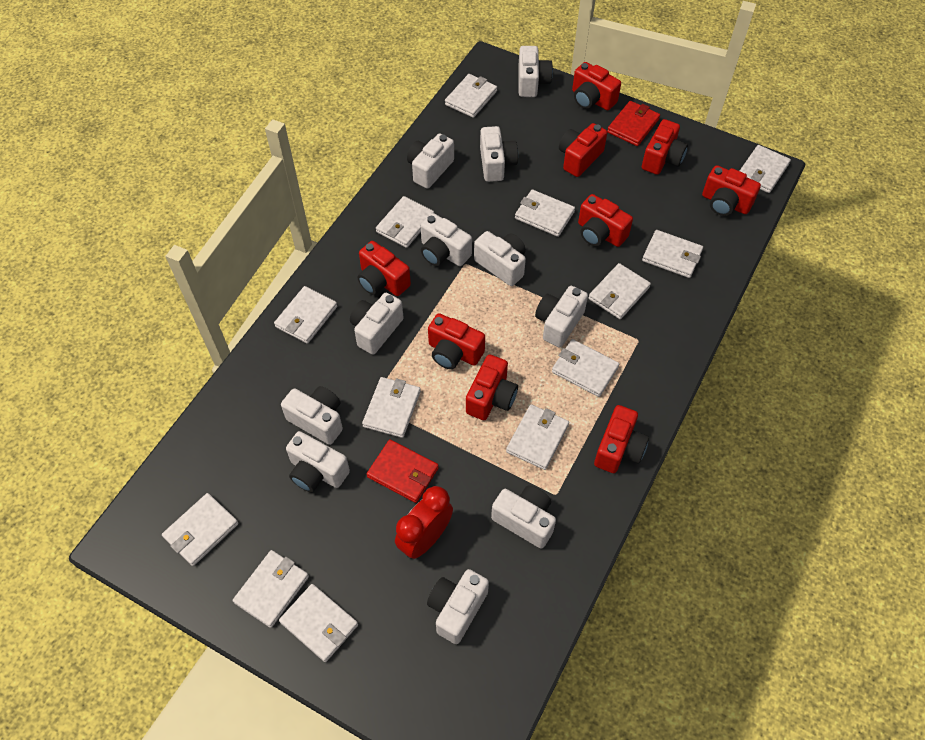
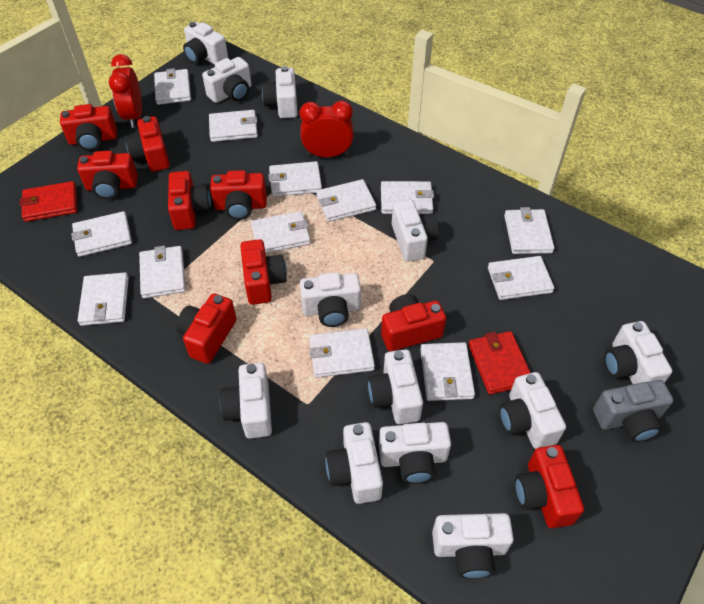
grey camera: 0 -> 1
red clock: 1 -> 2
white camera: 11 -> 12

